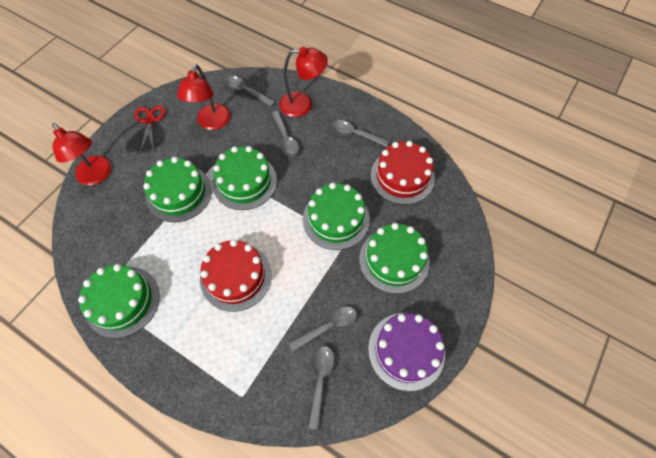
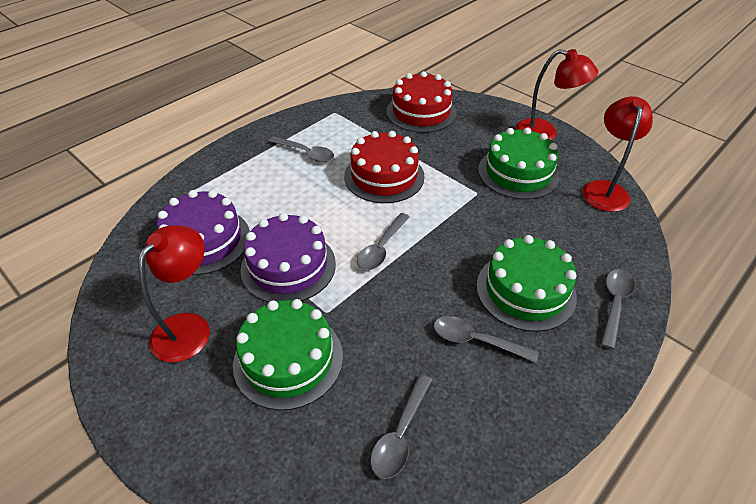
green cake: 5 -> 3
purple cake: 1 -> 2
red scissors: 1 -> 0

